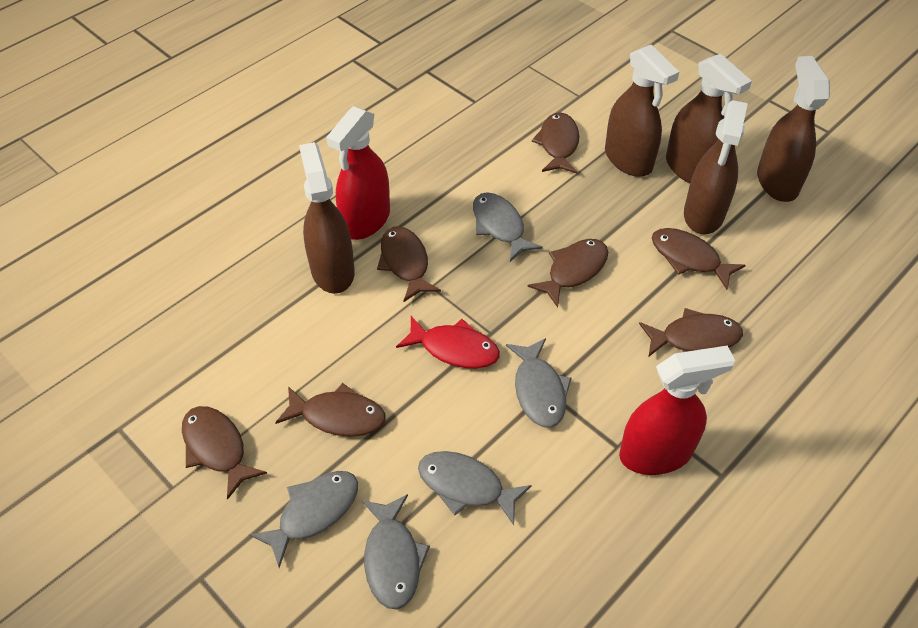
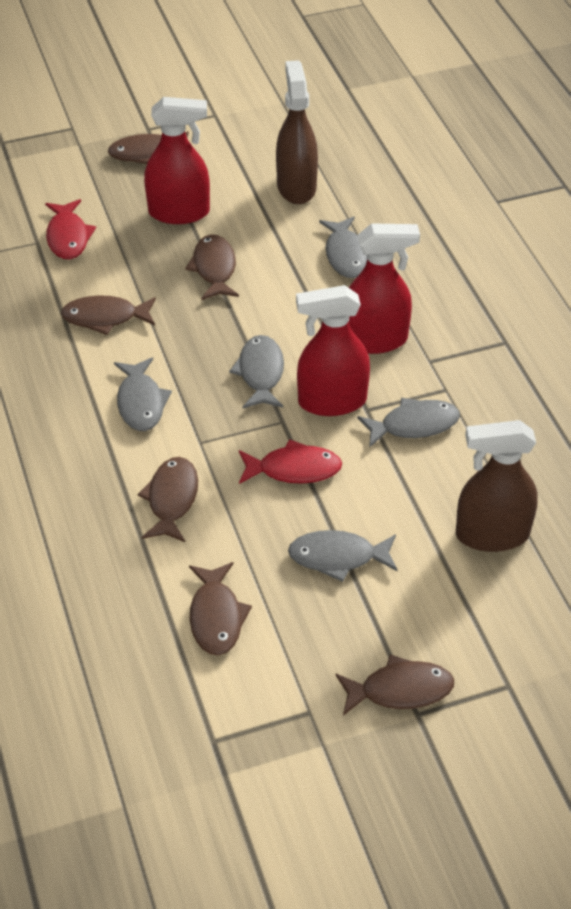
brown fish: 7 -> 6
brown spray bottle: 5 -> 2
red fish: 1 -> 2
red spray bottle: 2 -> 3

